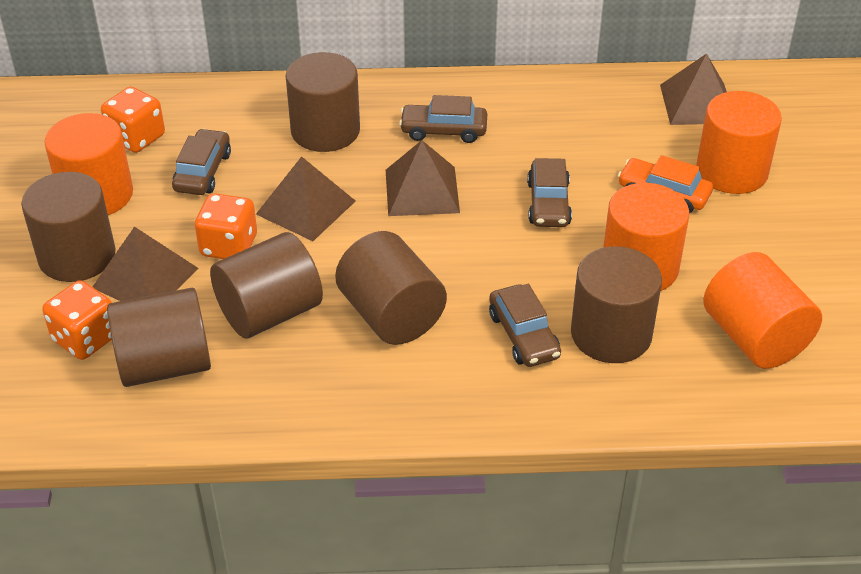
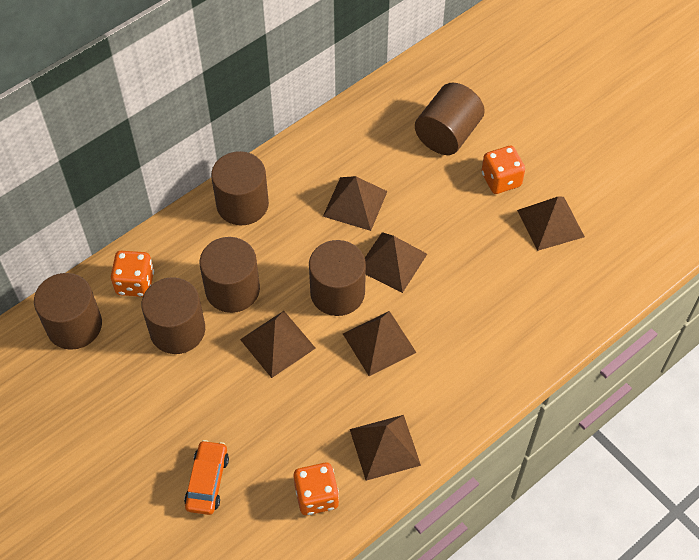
brown car: 4 -> 0
brown pyramid: 4 -> 6
orange cylinder: 4 -> 0

